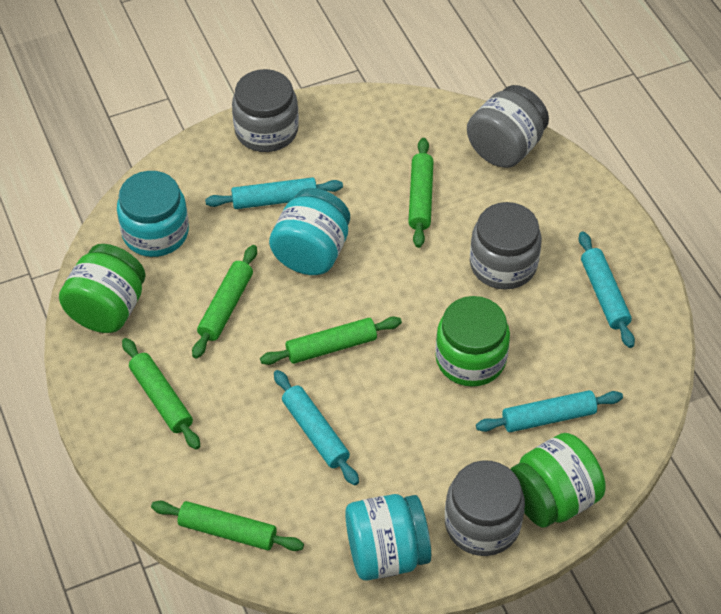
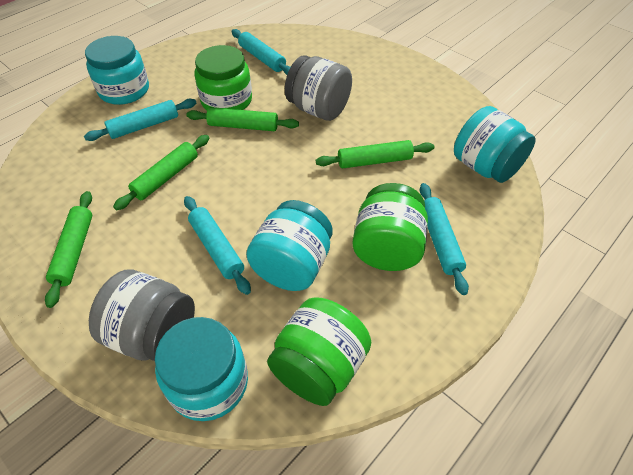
green rolling pin: 5 -> 4
grey jar: 4 -> 2
turquoise jar: 3 -> 4

